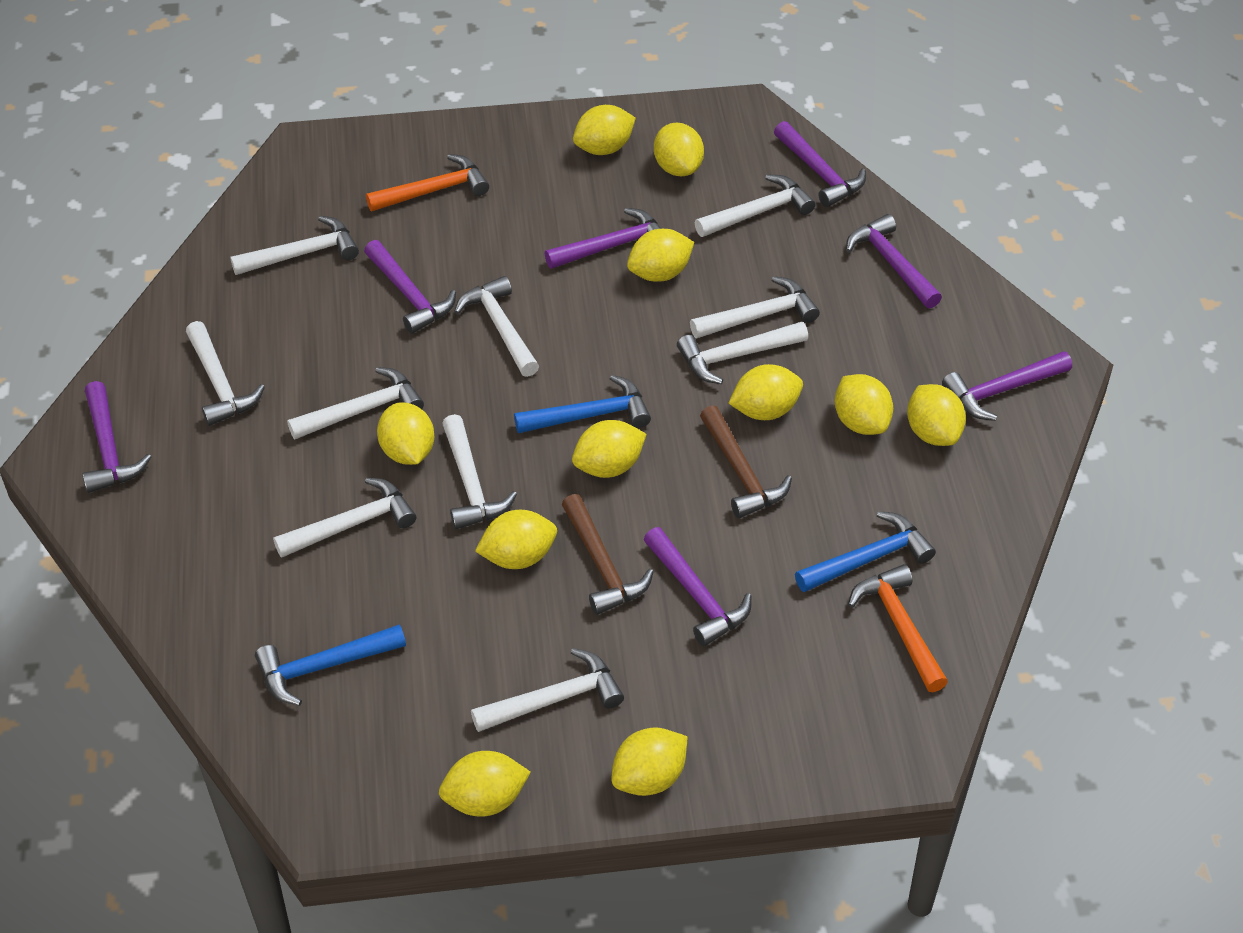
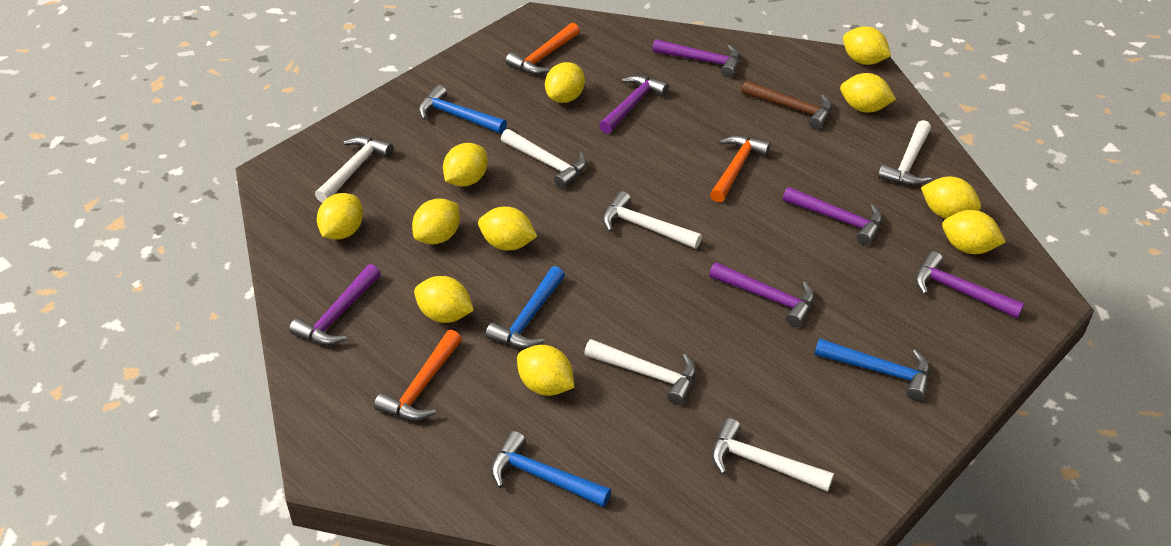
blue hammer: 3 -> 4
brown hammer: 2 -> 1
orange hammer: 2 -> 3
purple hammer: 7 -> 6
white hammer: 10 -> 6

